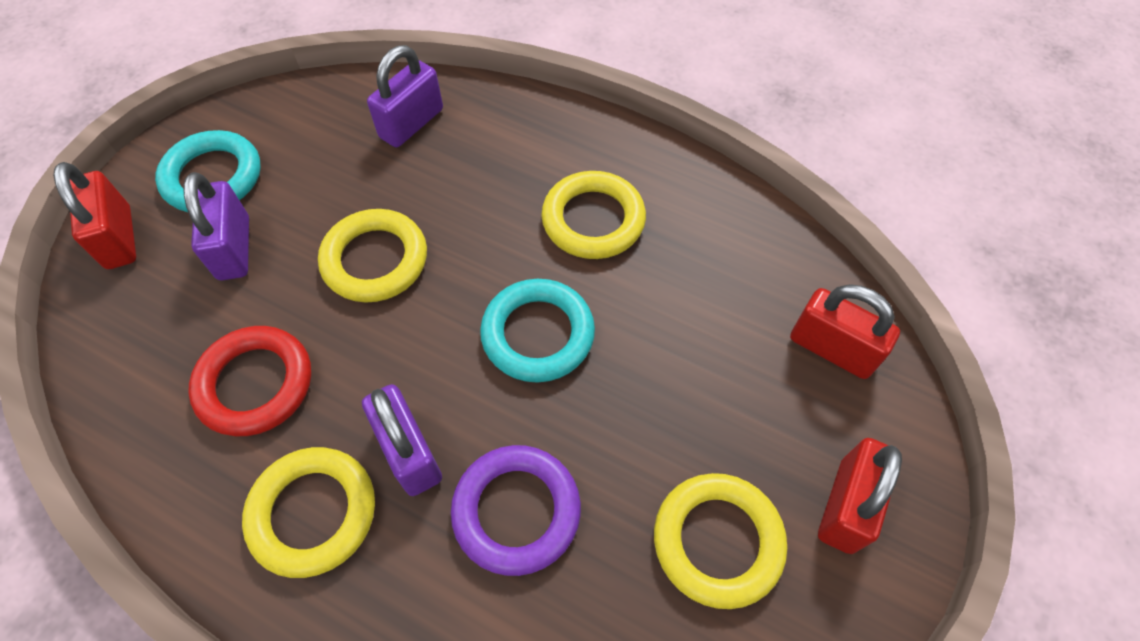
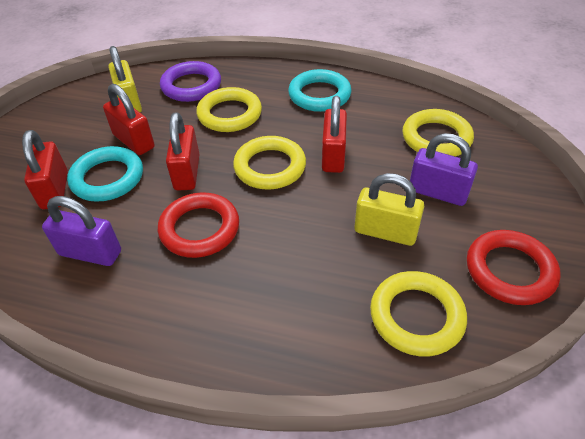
purple padlock: 3 -> 2
red padlock: 3 -> 4
red ring: 1 -> 2
yellow padlock: 0 -> 2

